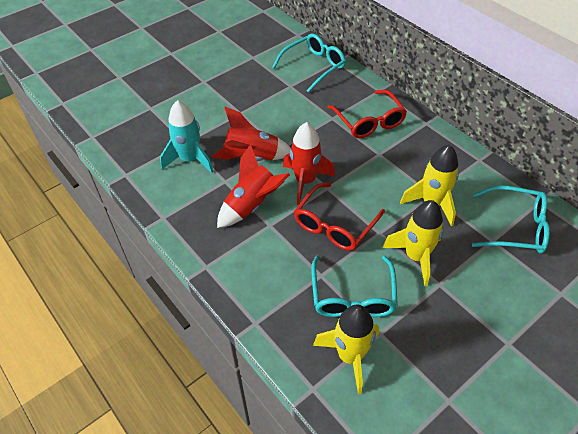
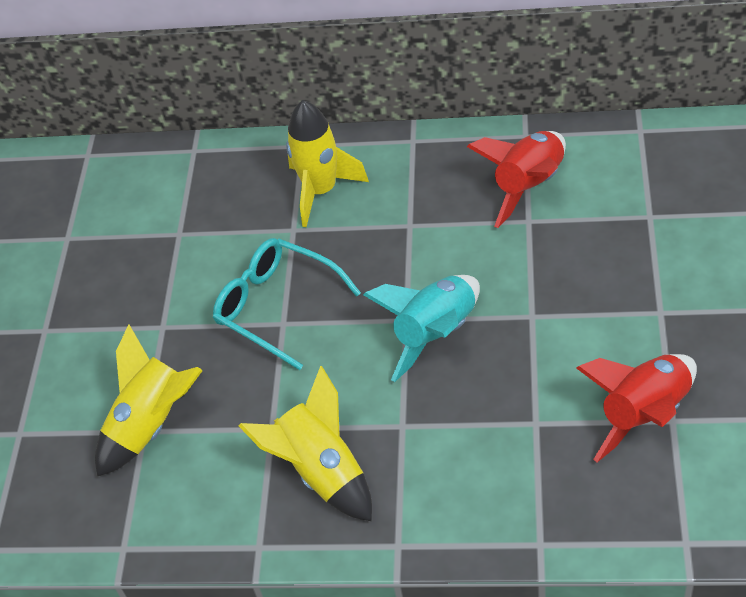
red glasses: 2 -> 0
red rocket: 3 -> 2
turquoise glasses: 3 -> 1

